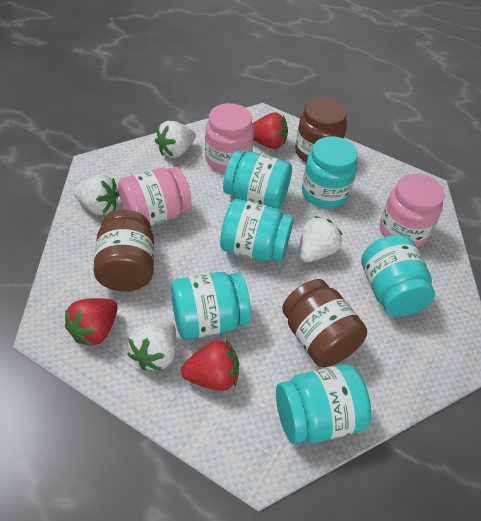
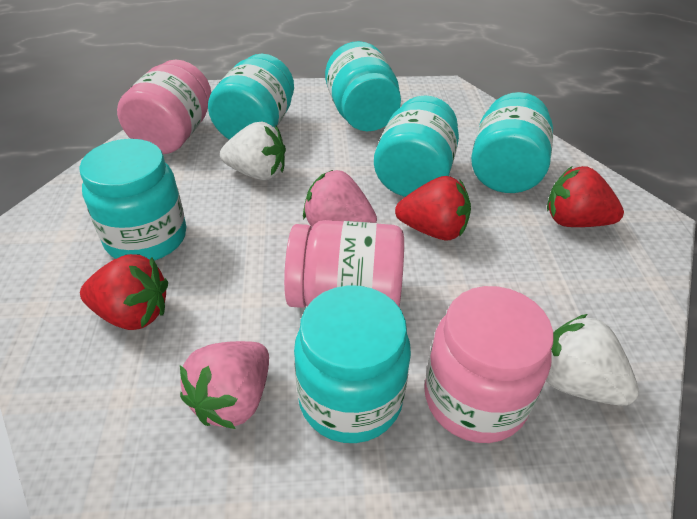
brown jar: 3 -> 0
pink strawberry: 0 -> 2
white strawberry: 4 -> 2

